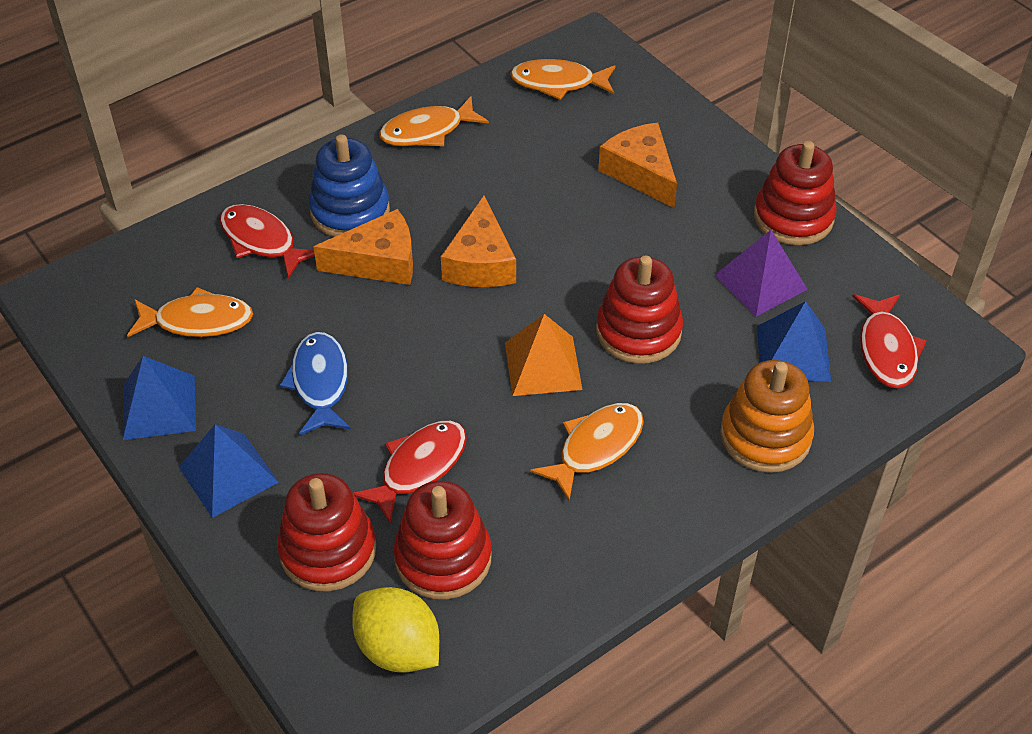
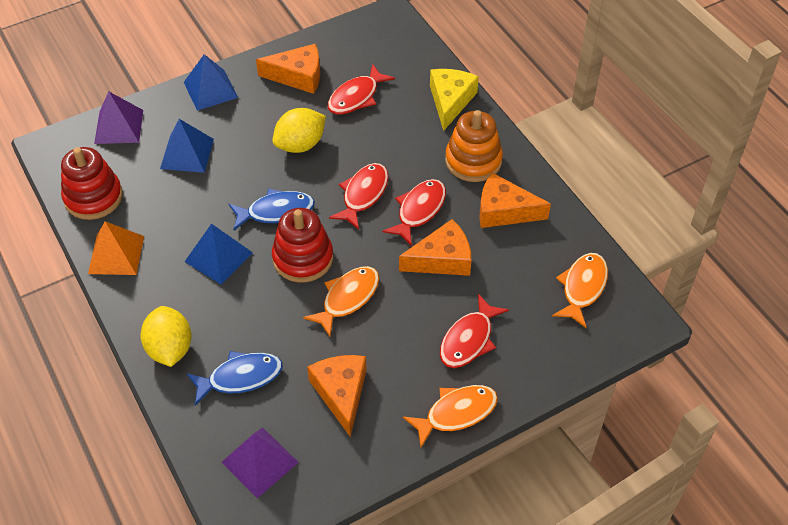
blue fish: 1 -> 2
blue stacking toy: 1 -> 0
orange cheese: 3 -> 4
orange fish: 4 -> 3
purple pyramid: 1 -> 2
red fish: 3 -> 4
red stacking toy: 4 -> 2
yellow cheese: 0 -> 1
yellow lemon: 1 -> 2

